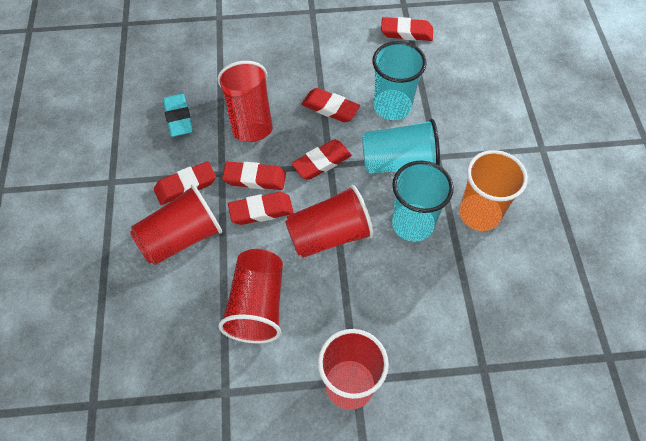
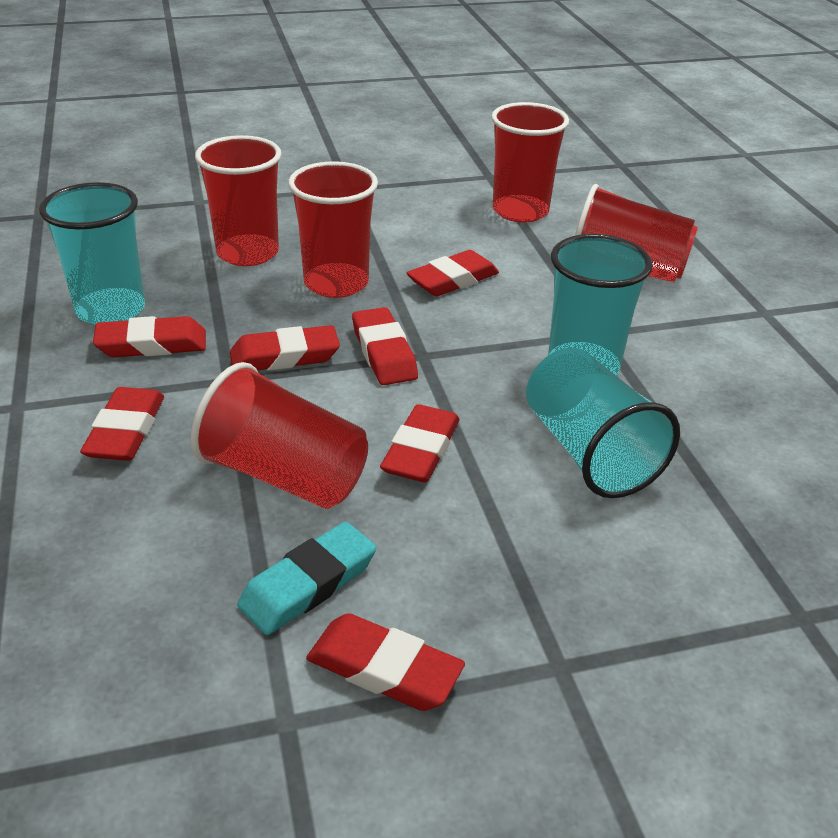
orange cup: 1 -> 0
red eraser: 6 -> 7

